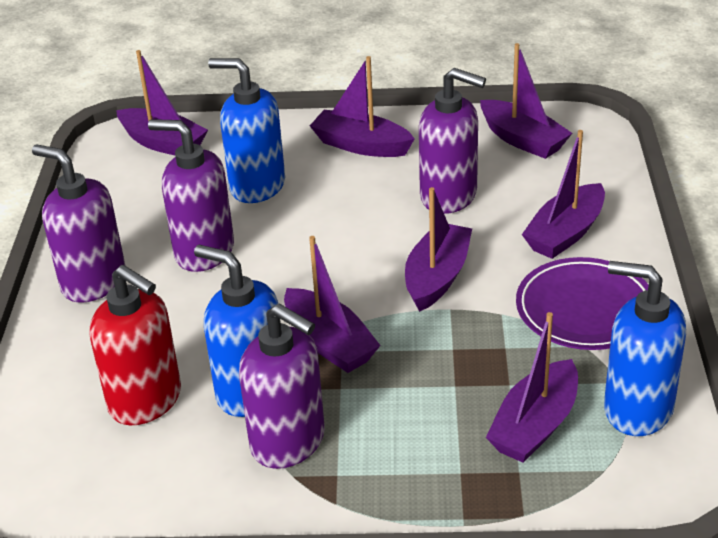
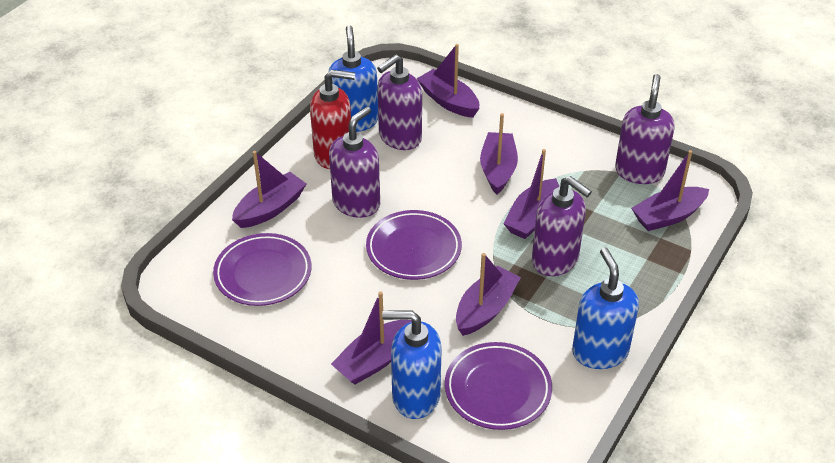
purple plate: 1 -> 3

